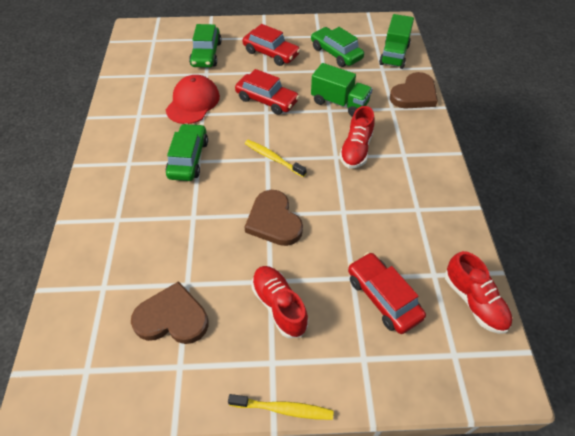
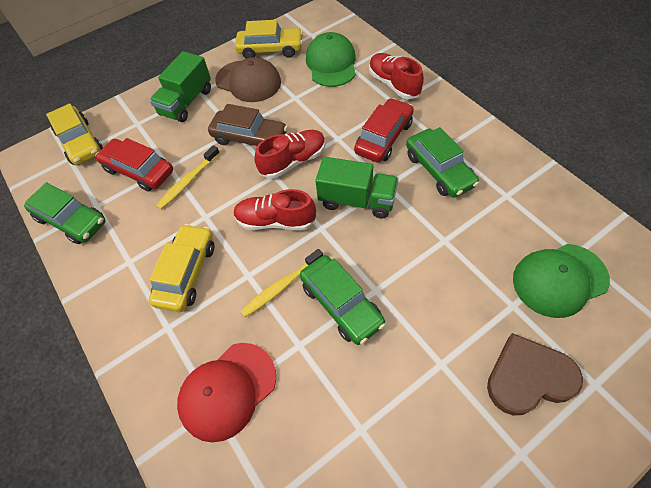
brown cap: 0 -> 1
brown car: 0 -> 1
brown heart: 3 -> 1
green cap: 0 -> 2
red car: 3 -> 2
yellow car: 0 -> 3

